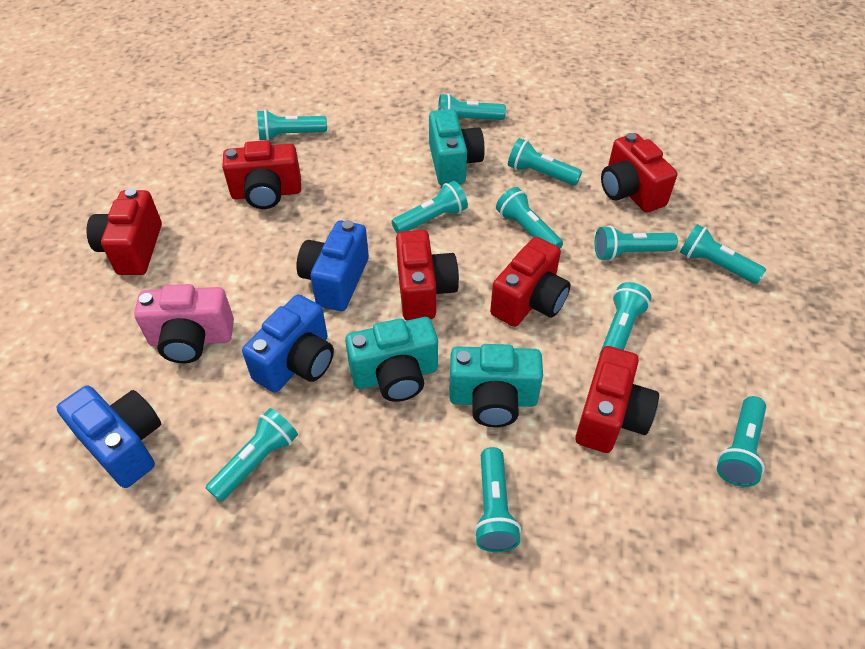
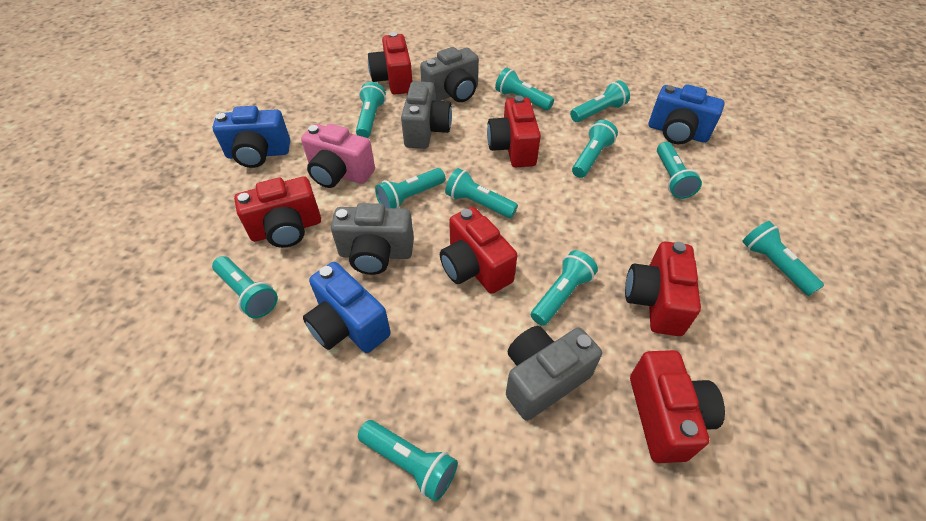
grey camera: 0 -> 4
turquoise camera: 3 -> 0

